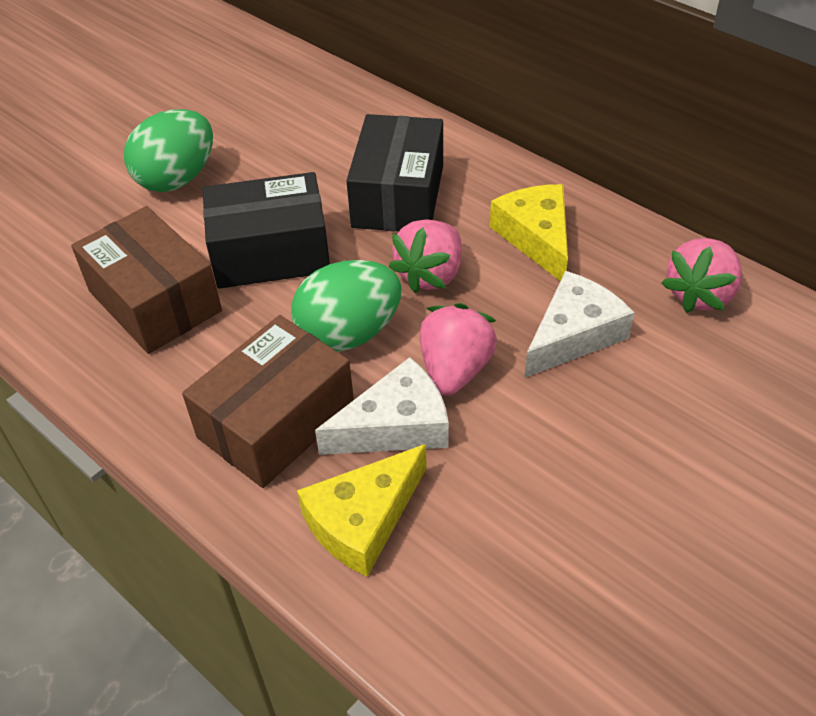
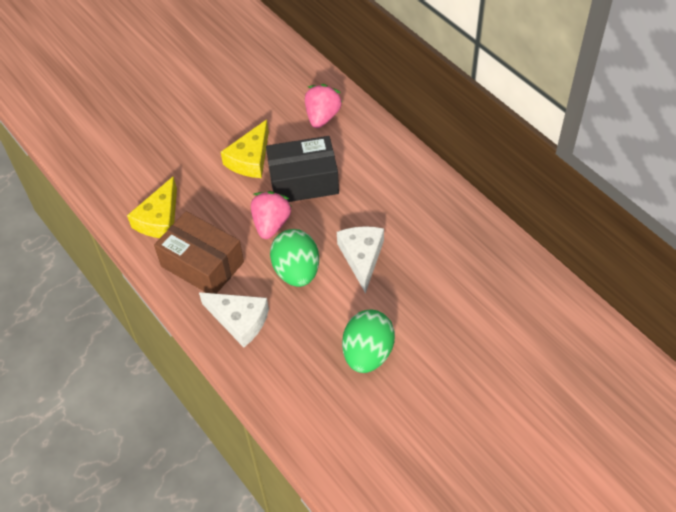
black box: 2 -> 1
brown box: 2 -> 1
pink strawberry: 3 -> 2

